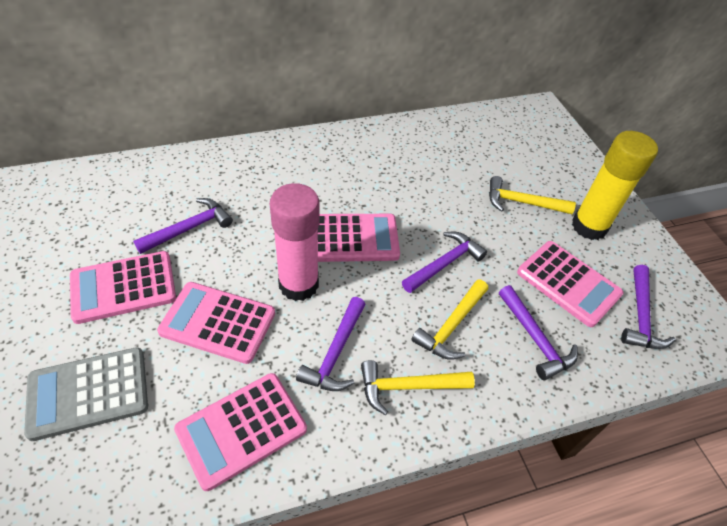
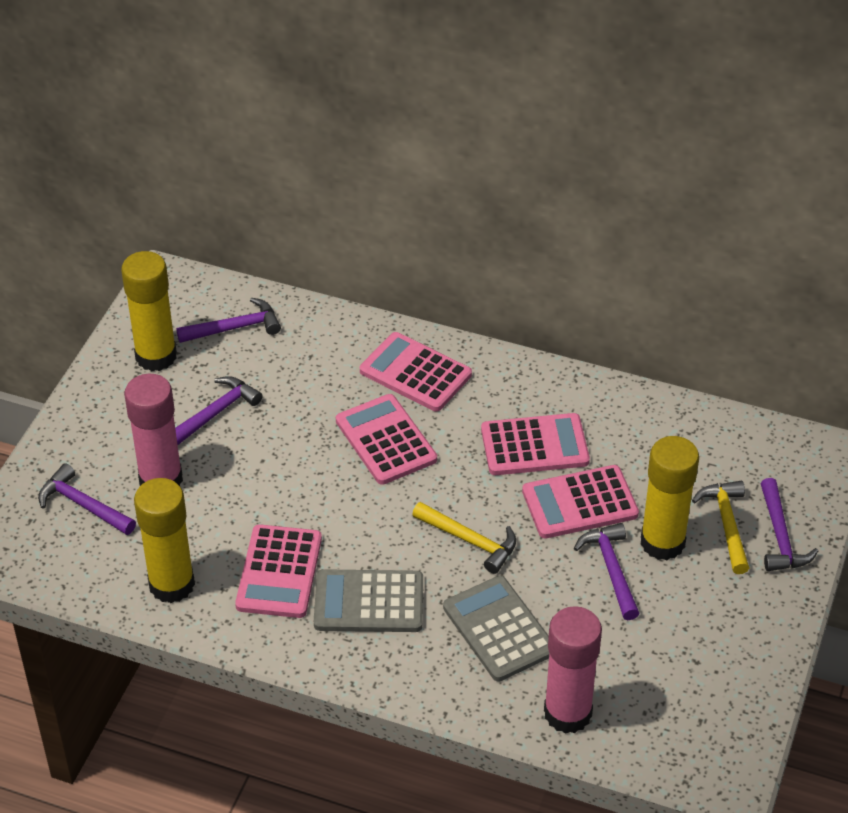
grey calculator: 1 -> 2
pink glue stick: 1 -> 2
yellow glue stick: 1 -> 3
yellow hammer: 3 -> 2

